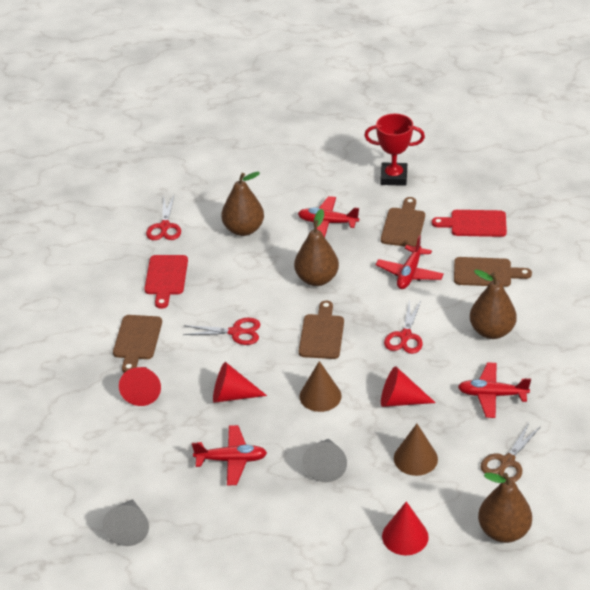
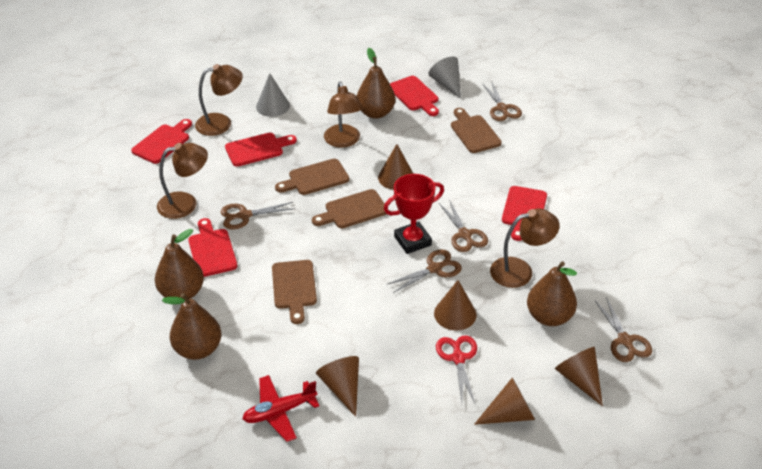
brown cone: 2 -> 5
brown lamp: 0 -> 4
brown scissors: 1 -> 5
red cone: 4 -> 0
red cutting board: 2 -> 5
red plane: 4 -> 1
red scissors: 3 -> 1

